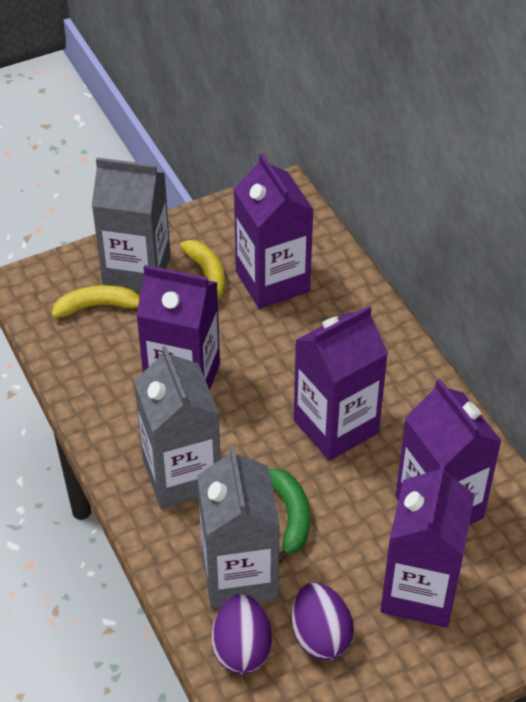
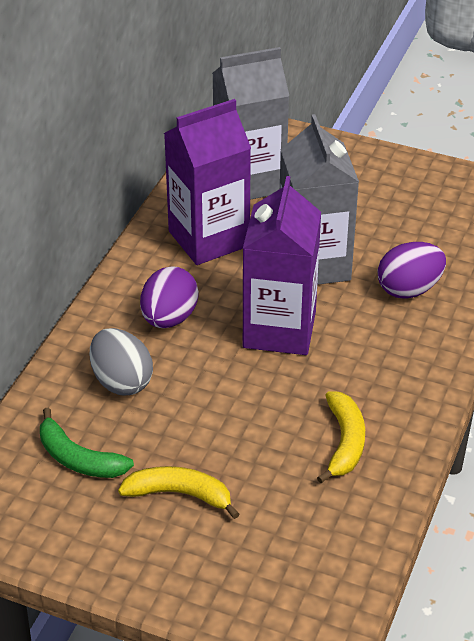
grey carton: 3 -> 2
grey egg: 0 -> 1
purple carton: 5 -> 2

